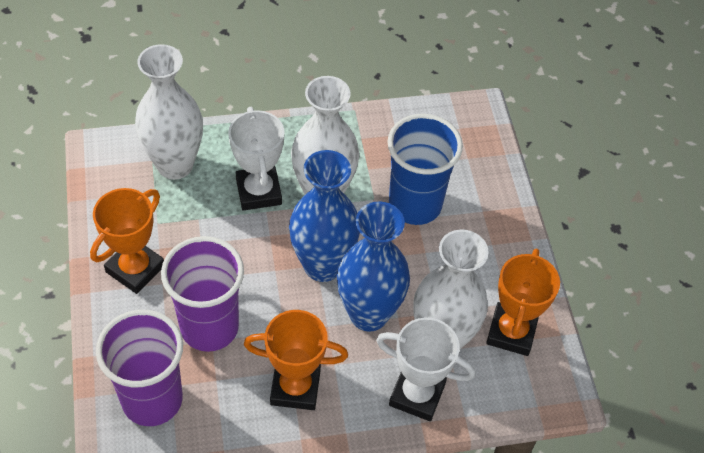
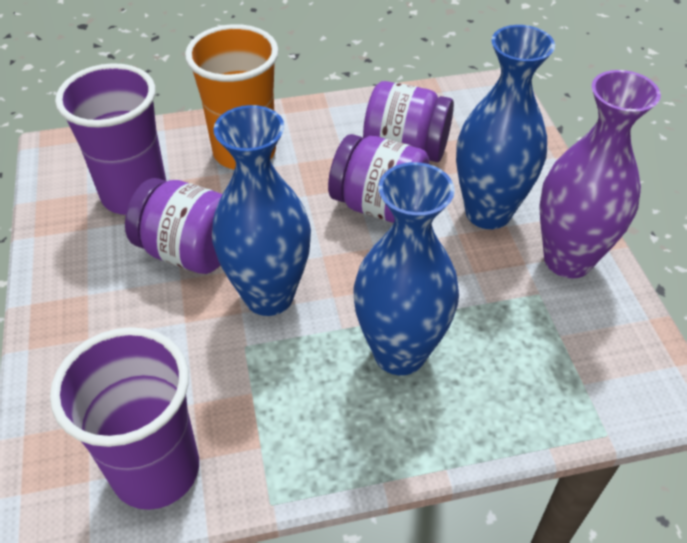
blue cup: 1 -> 0
blue vase: 2 -> 3
orange cup: 0 -> 1
orange trophy: 3 -> 0
purple jar: 0 -> 3
purple vase: 0 -> 1
white trophy: 2 -> 0
white vase: 3 -> 0

